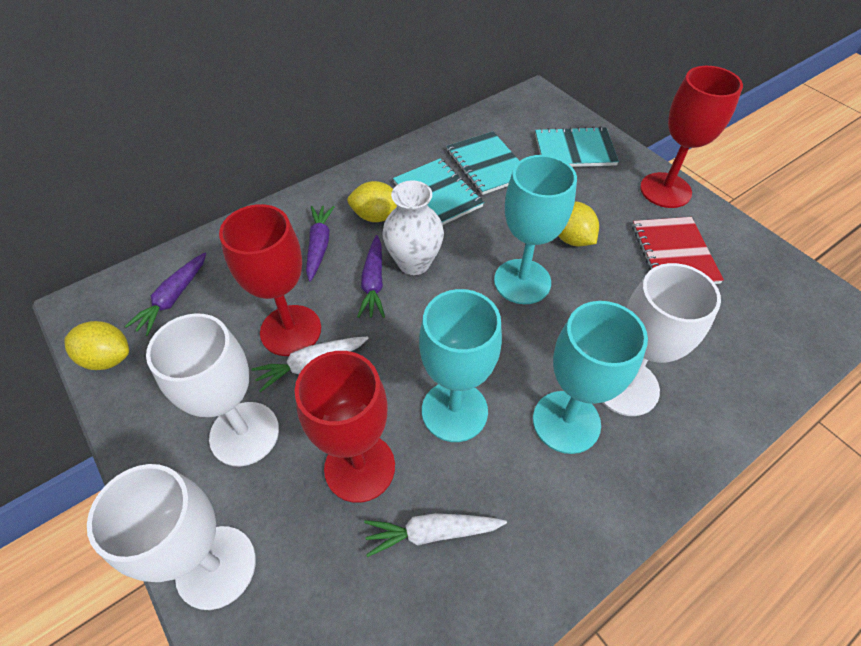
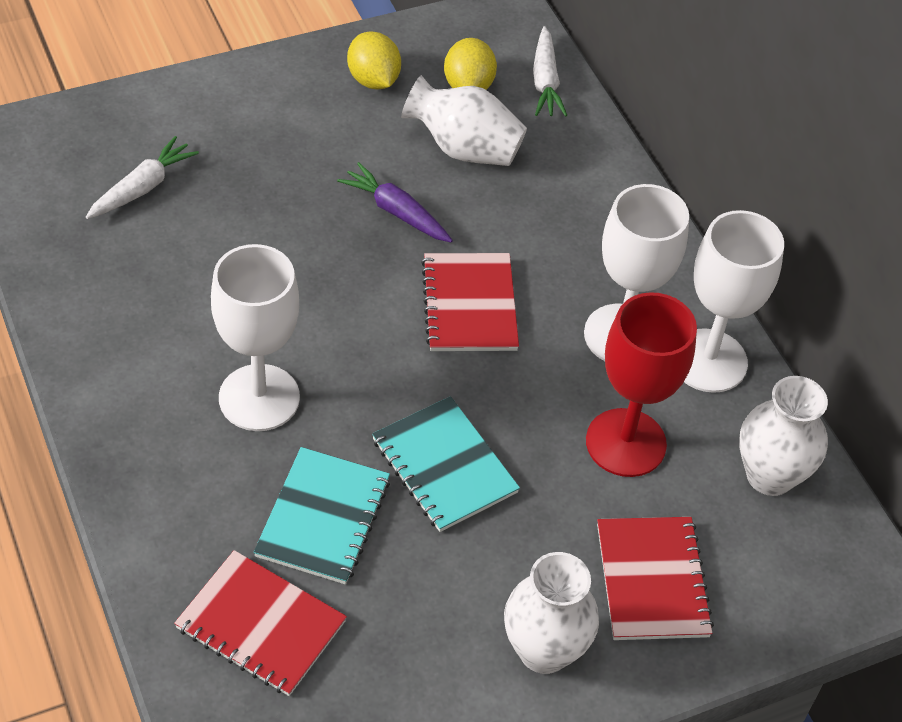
purple carrot: 3 -> 1
red goblet: 3 -> 1
red notebook: 1 -> 3
turquoise goblet: 3 -> 0
turquoise notebook: 3 -> 2
white vase: 1 -> 3
yellow lemon: 3 -> 2

